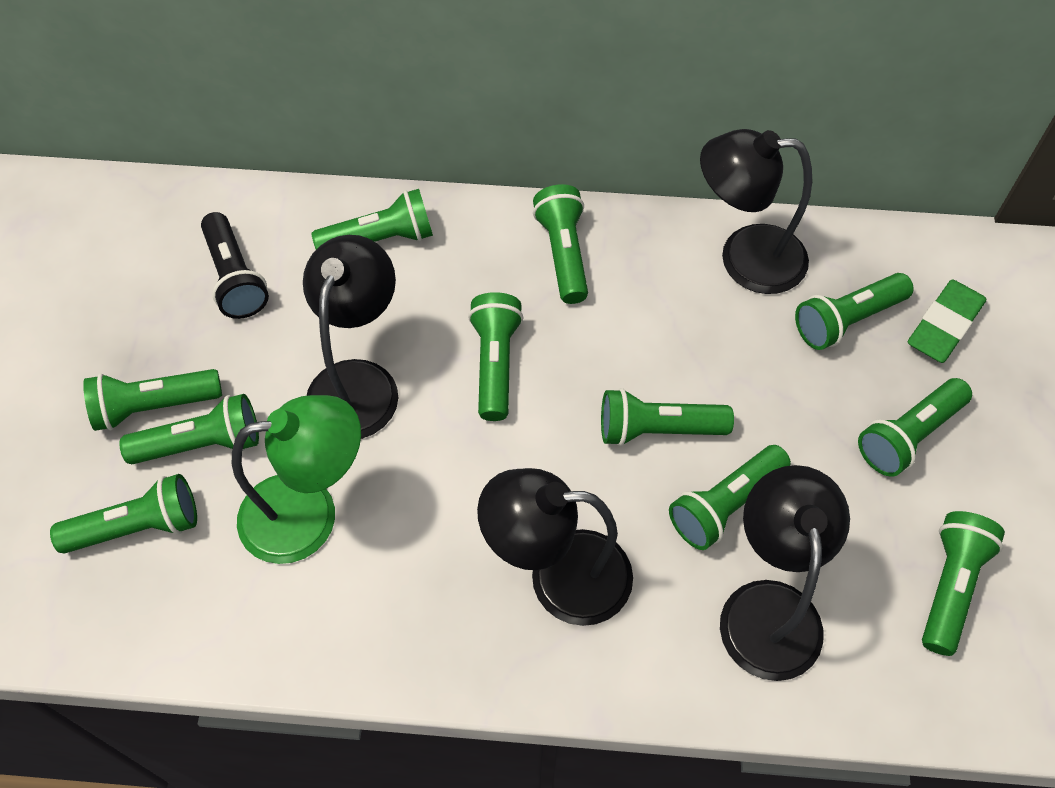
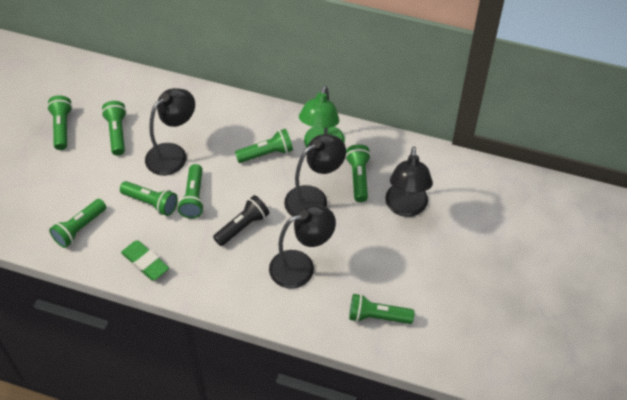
green flashlight: 11 -> 8

